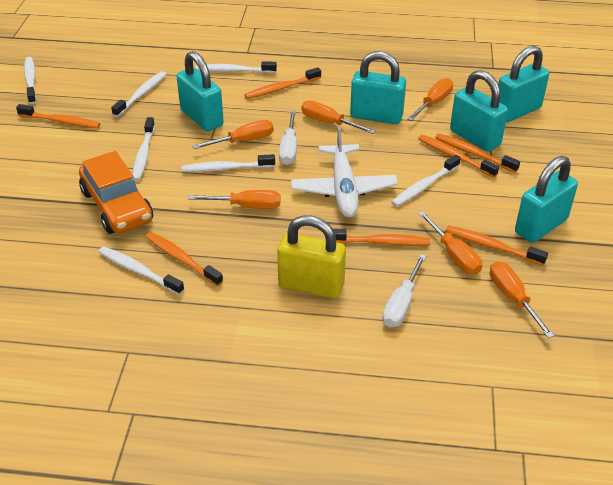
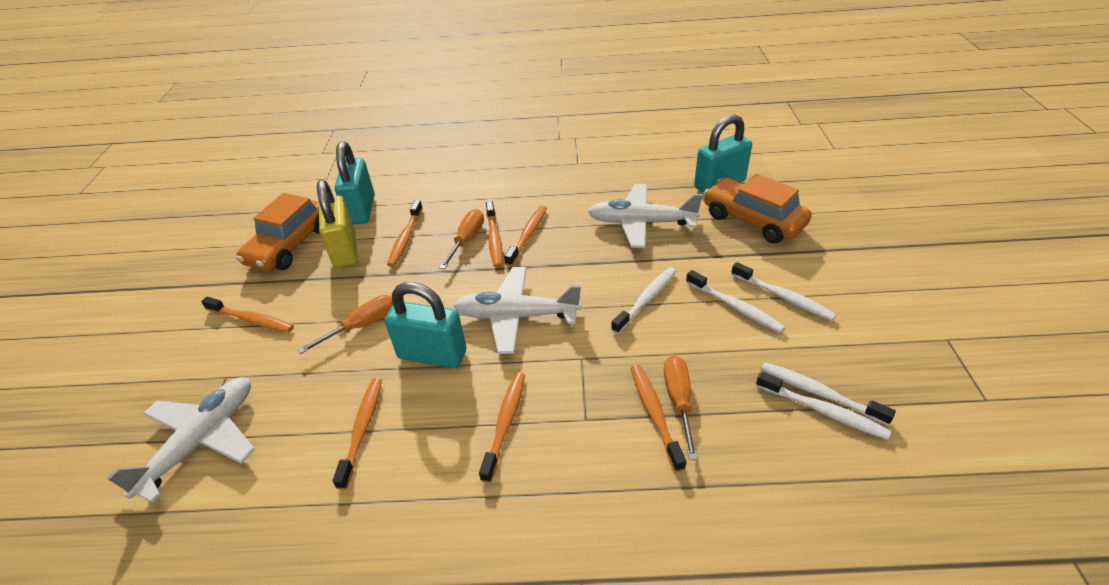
orange car: 1 -> 2
orange screwdriver: 6 -> 3
turquoise padlock: 5 -> 3
white plane: 1 -> 3
white screwdriver: 2 -> 0
white toothbrush: 7 -> 5

